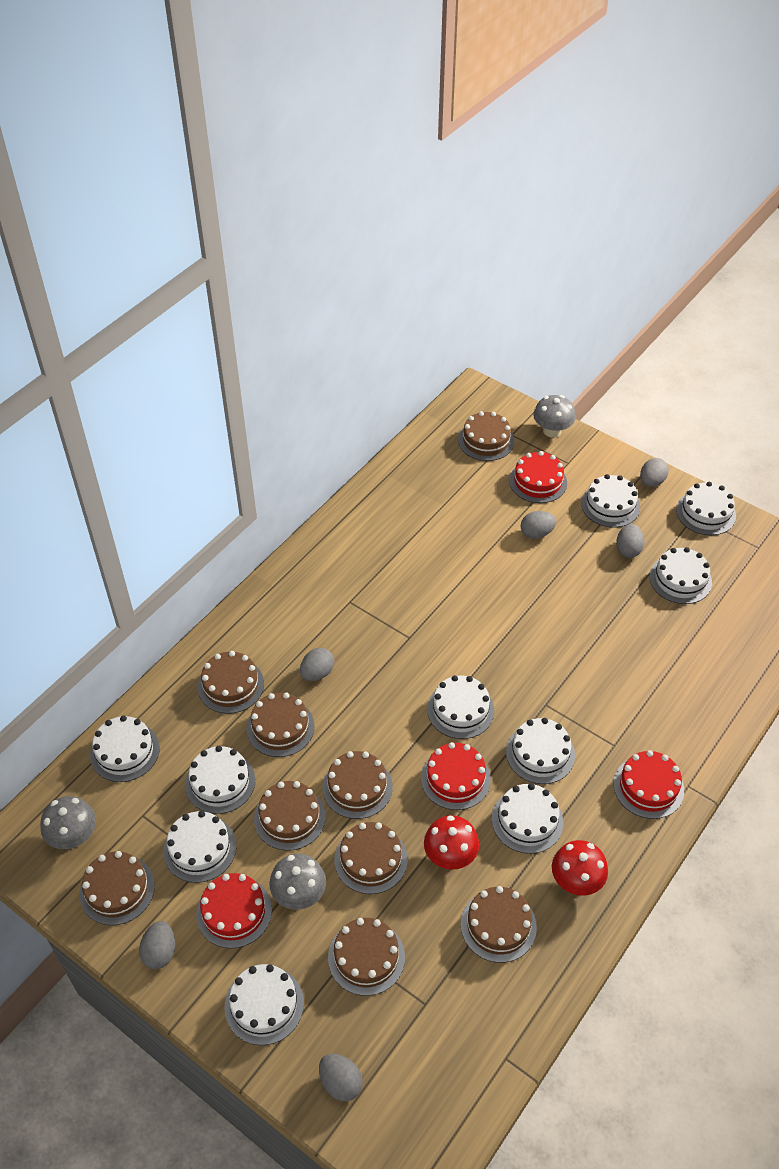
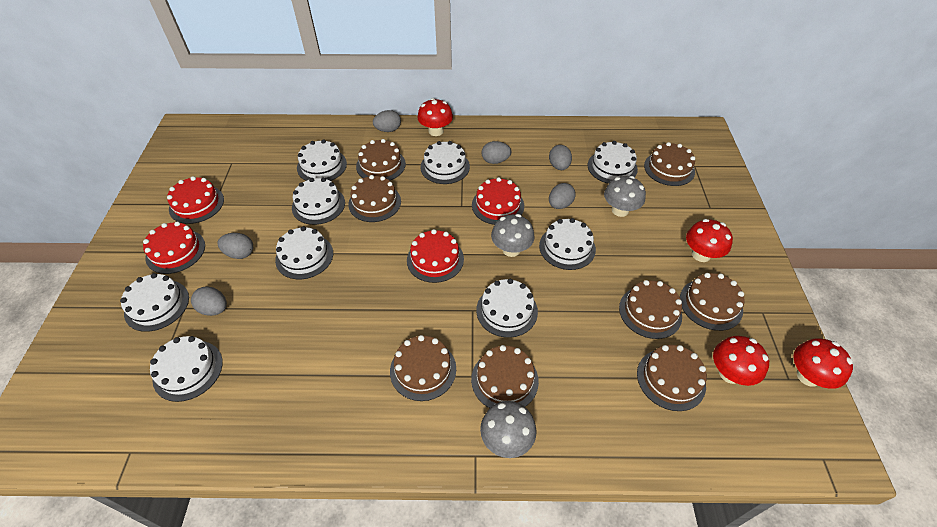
brown cake: 9 -> 8
red mushroom: 2 -> 4
white cake: 10 -> 9

